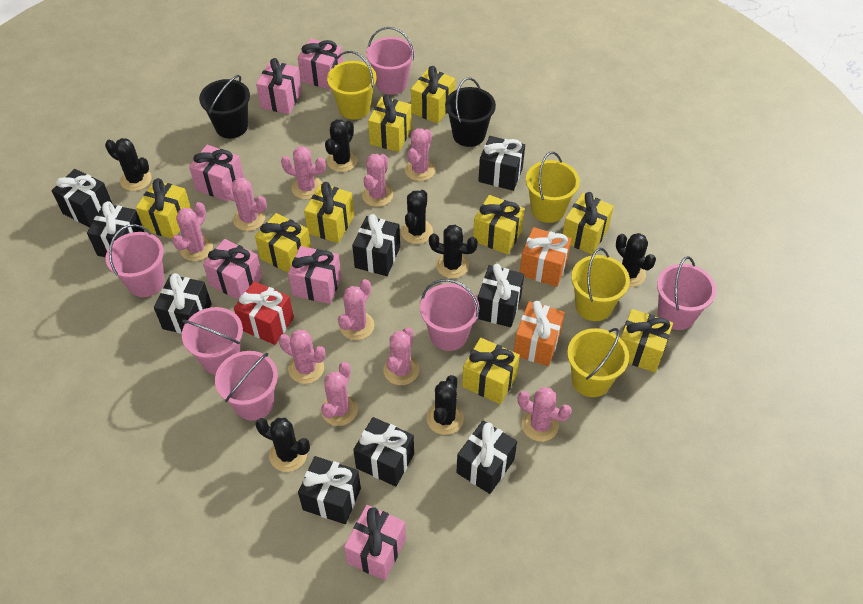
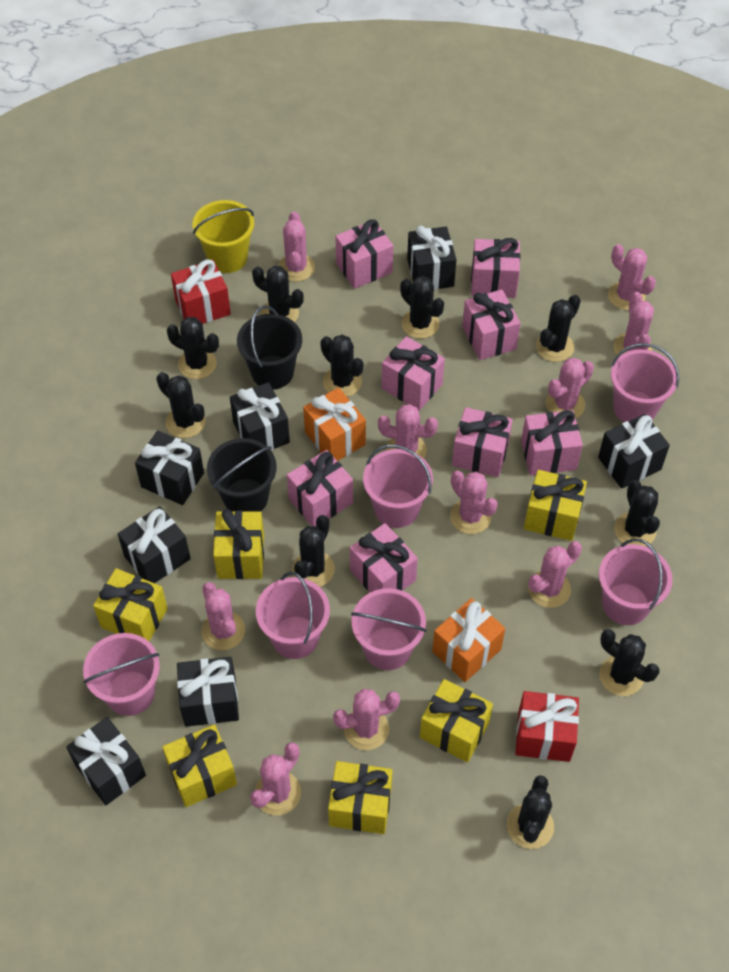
black cactus: 7 -> 10
black gift: 9 -> 7
pink gift: 6 -> 8
red gift: 1 -> 2
yellow bucket: 4 -> 1
yellow gift: 9 -> 6

